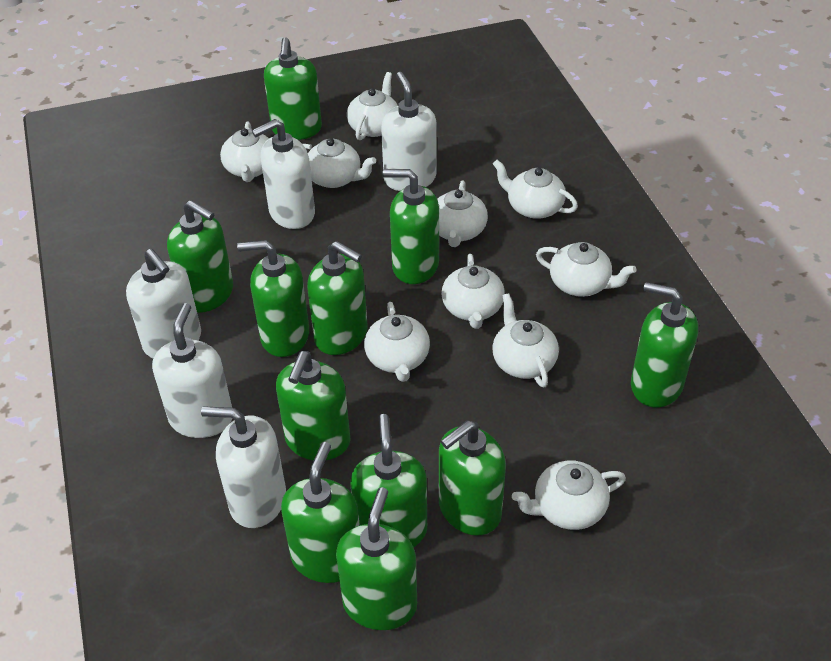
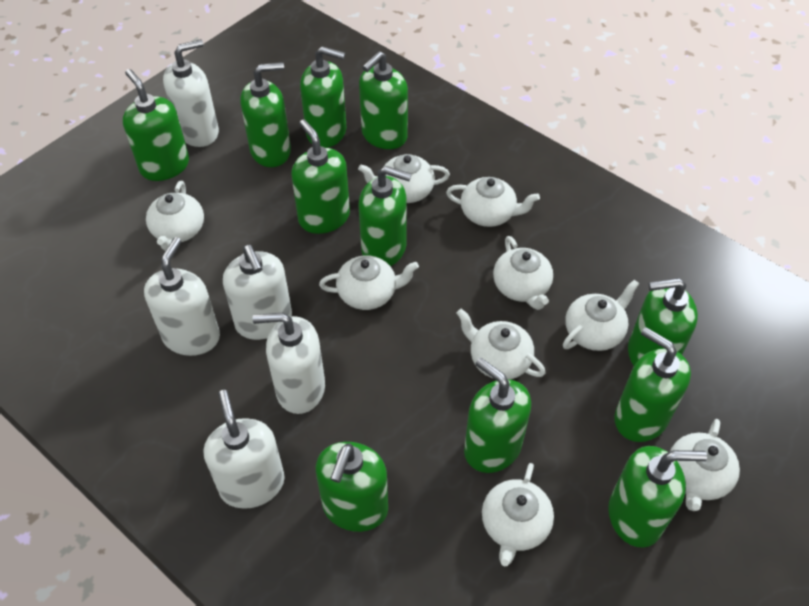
white teapot: 10 -> 9

